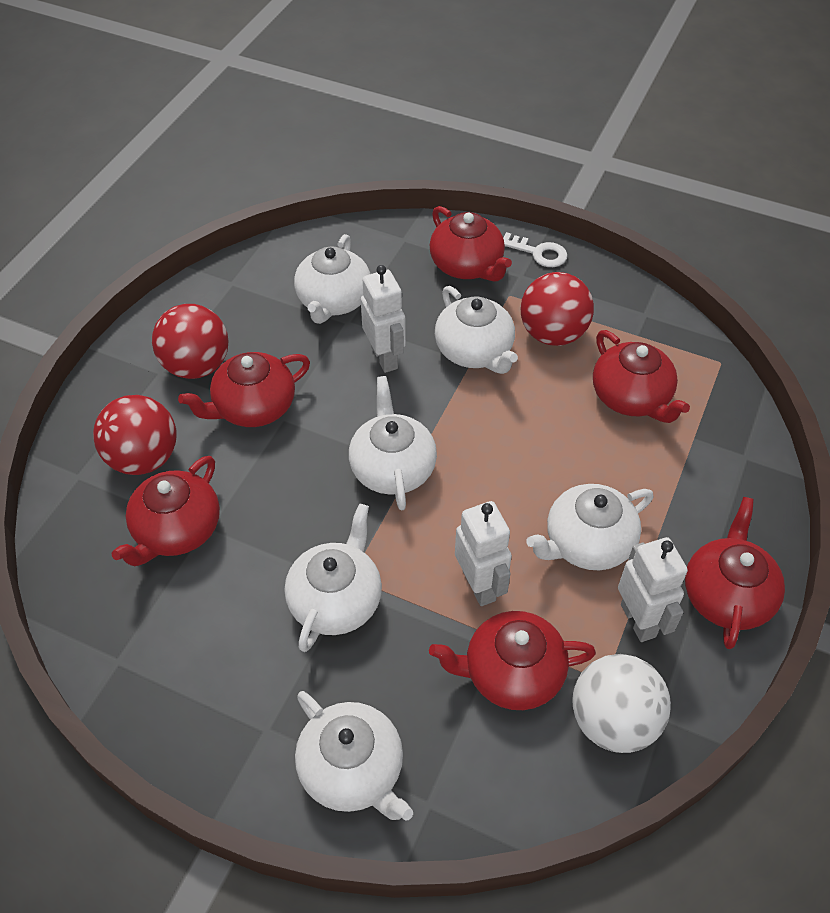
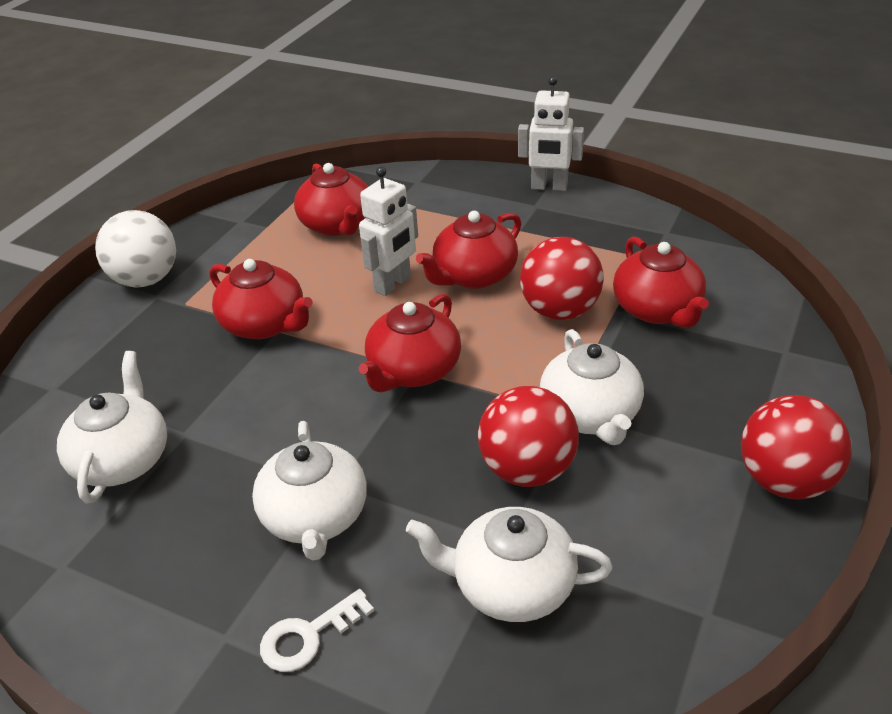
red teapot: 6 -> 5
white robot: 3 -> 2
white teapot: 6 -> 4

